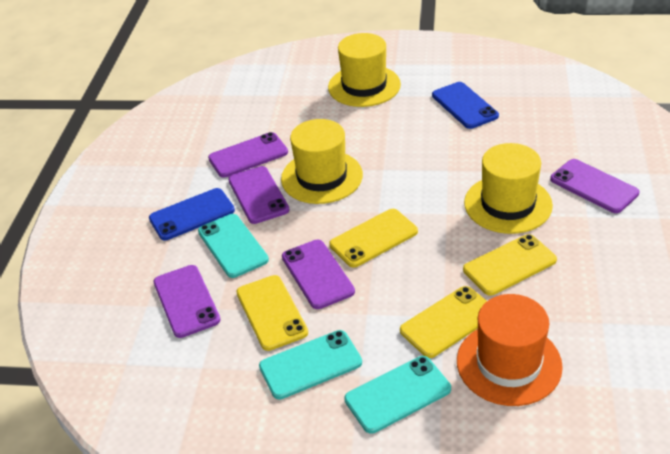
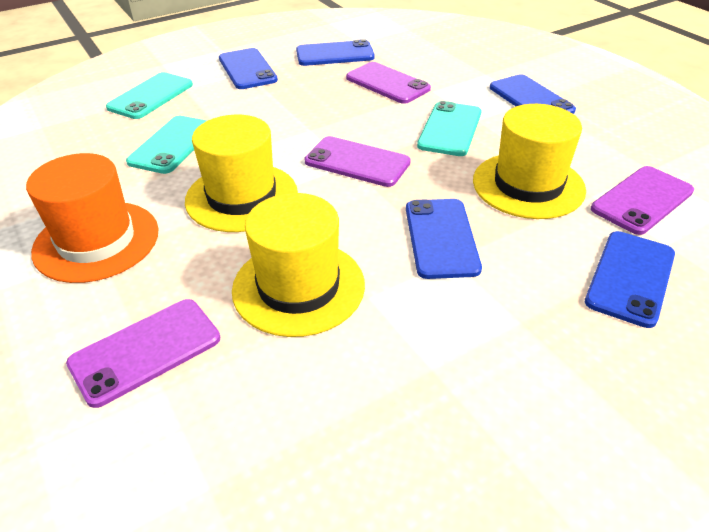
blue phone: 2 -> 5
purple phone: 5 -> 4
yellow phone: 4 -> 0

